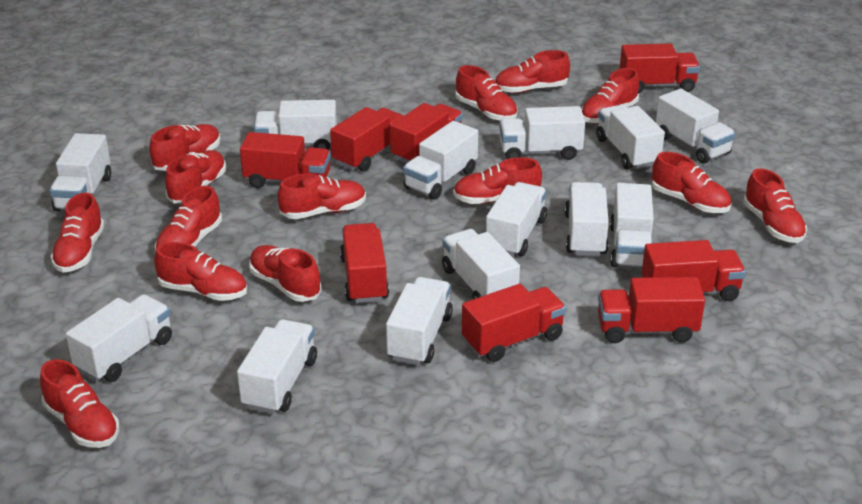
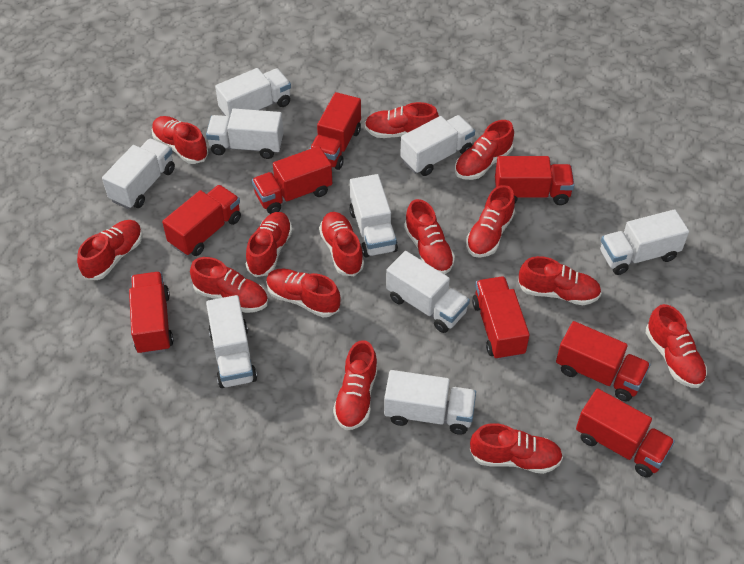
white truck: 13 -> 9

